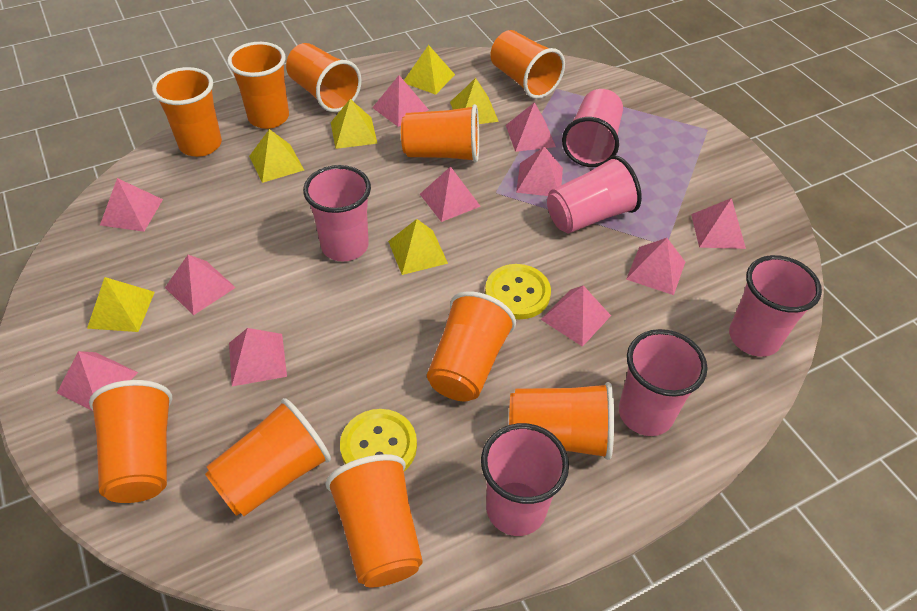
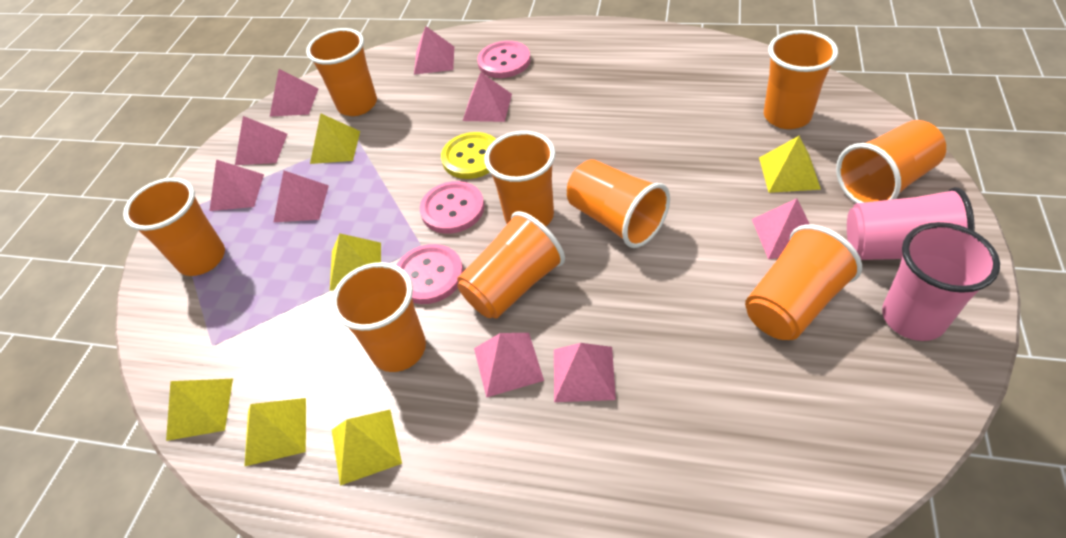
orange cup: 10 -> 9
pink button: 0 -> 3
pink cup: 6 -> 2
pink pyramid: 11 -> 9
yellow button: 2 -> 1

